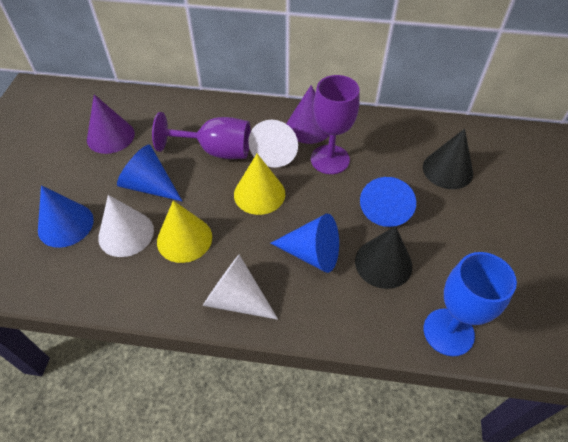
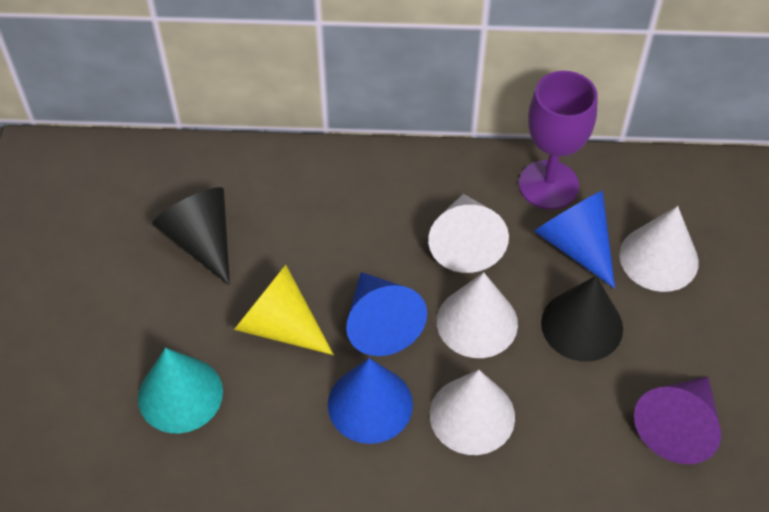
blue cone: 4 -> 3
blue goblet: 1 -> 0
purple cone: 2 -> 1
purple goblet: 2 -> 1
turquoise cone: 0 -> 1
white cone: 3 -> 4
yellow cone: 2 -> 1

